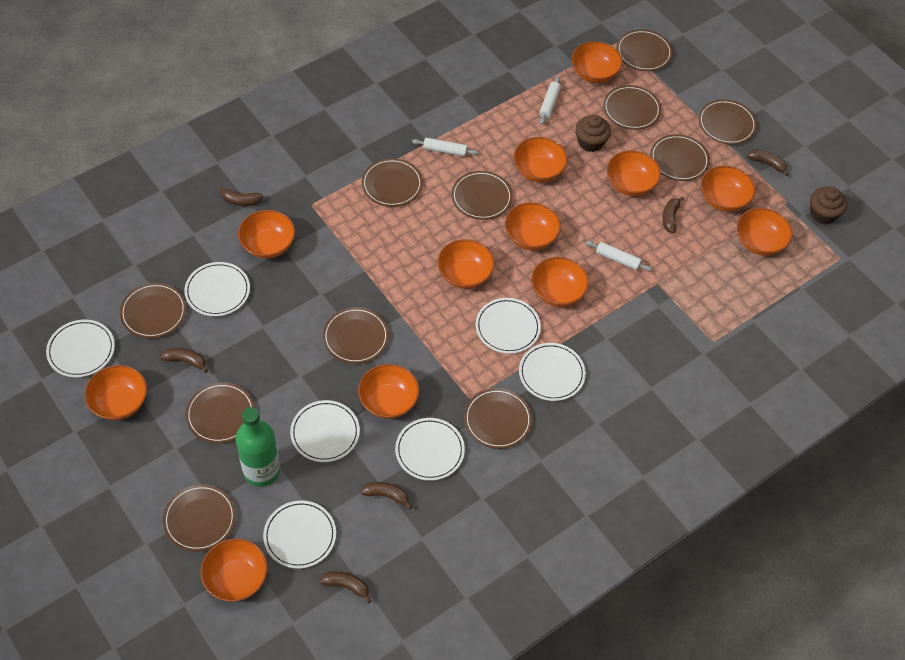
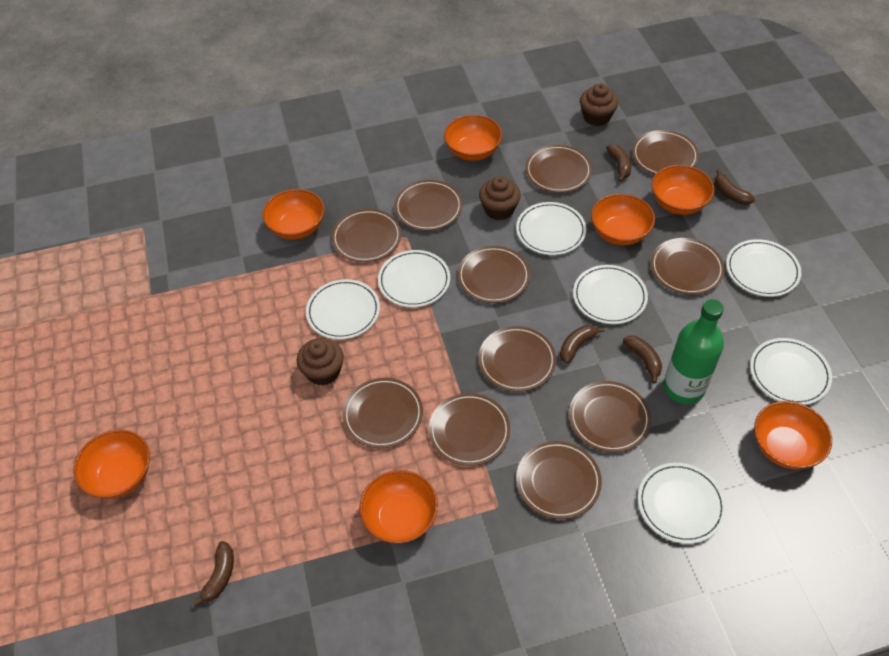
brown banana: 6 -> 5
brown cupcake: 2 -> 3
orange bowl: 12 -> 7
white rolling pin: 3 -> 0

